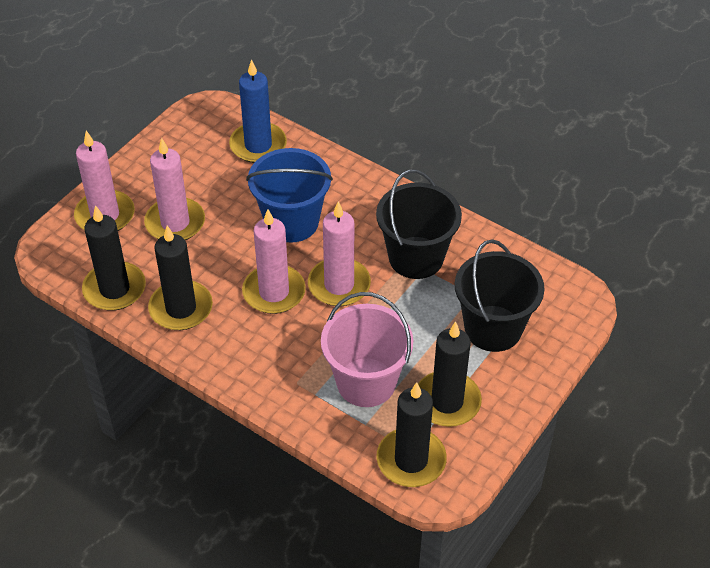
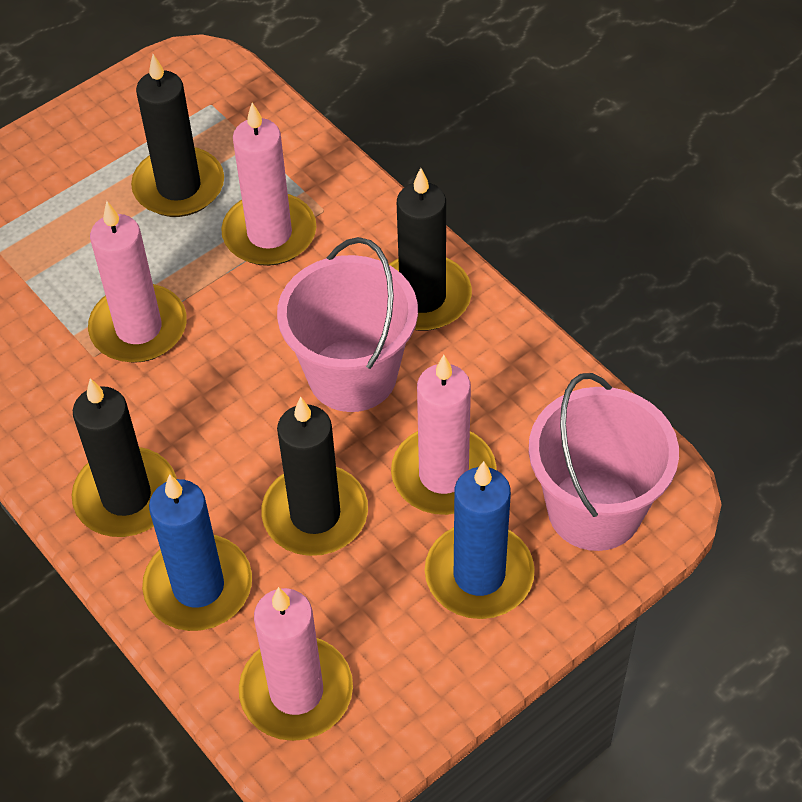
black bucket: 2 -> 0
blue bucket: 1 -> 0
blue candle: 1 -> 2
pink bucket: 1 -> 2

